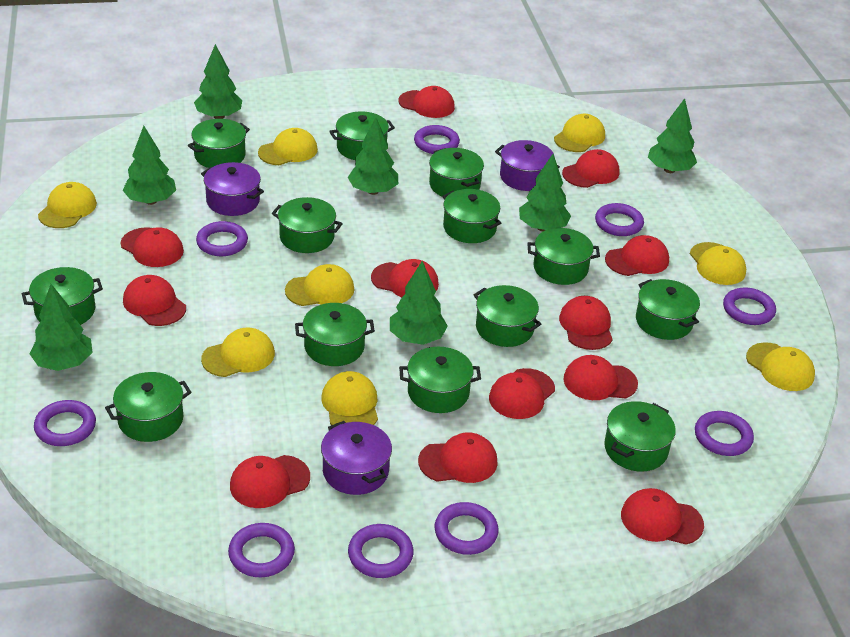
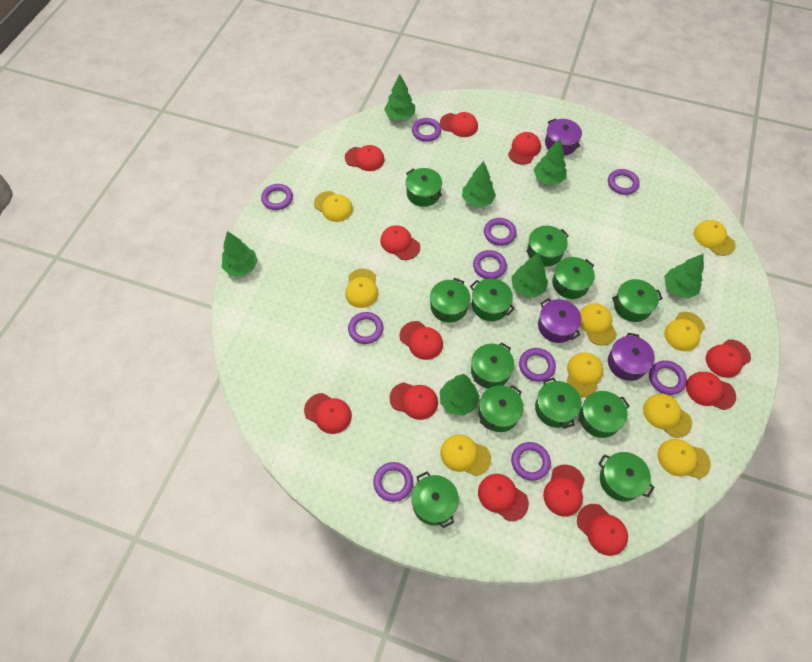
green pot: 13 -> 12
purple ring: 9 -> 10
yellow cap: 8 -> 9

